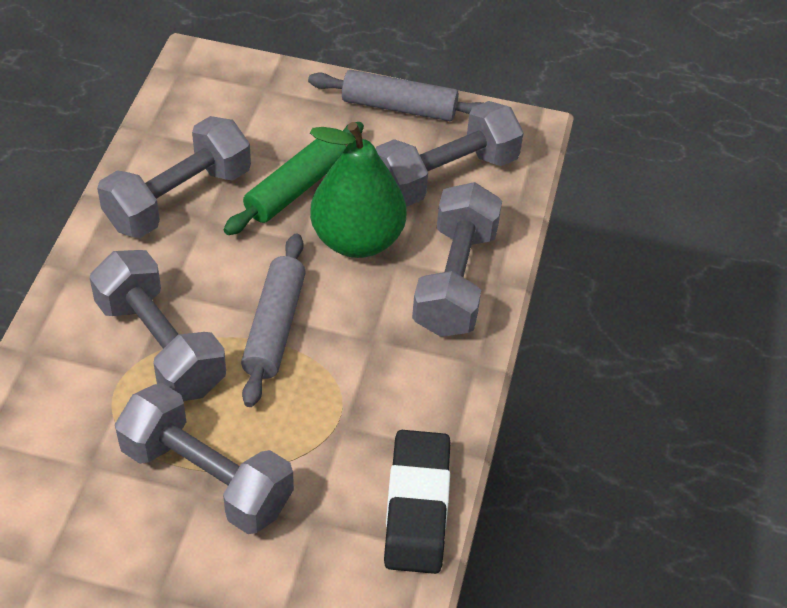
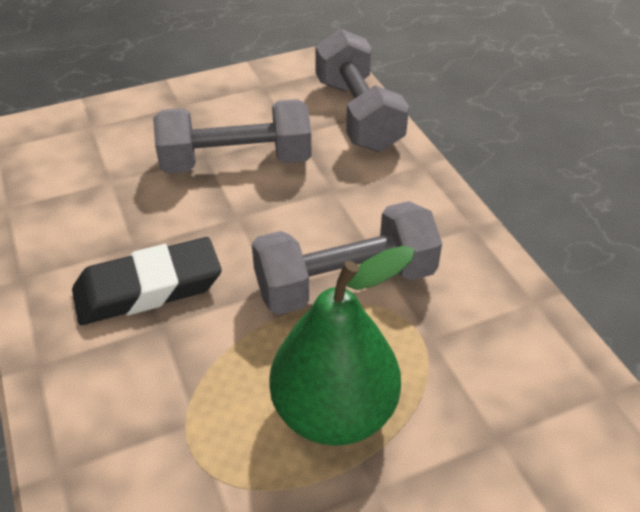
green rolling pin: 1 -> 0
grey dumbbell: 5 -> 3
grey rolling pin: 2 -> 0

